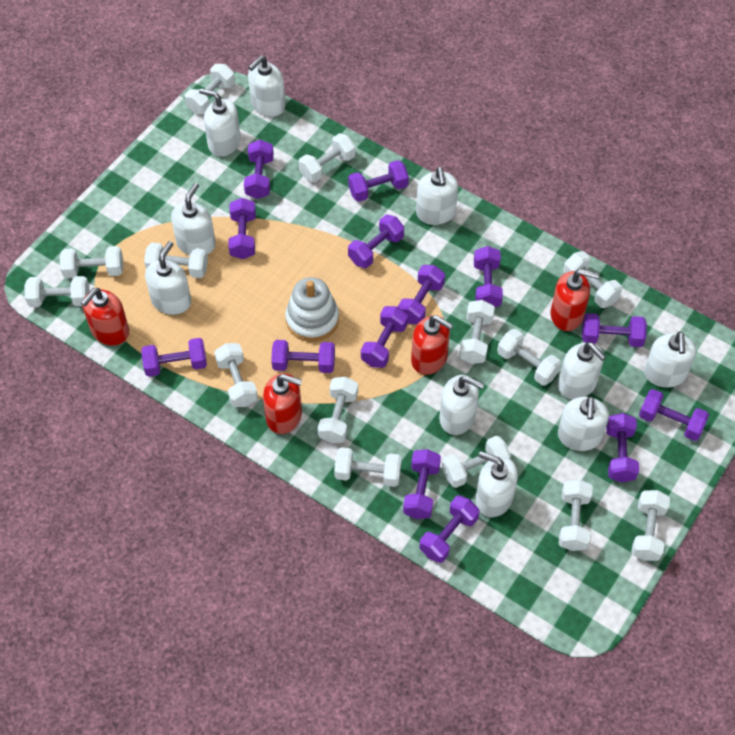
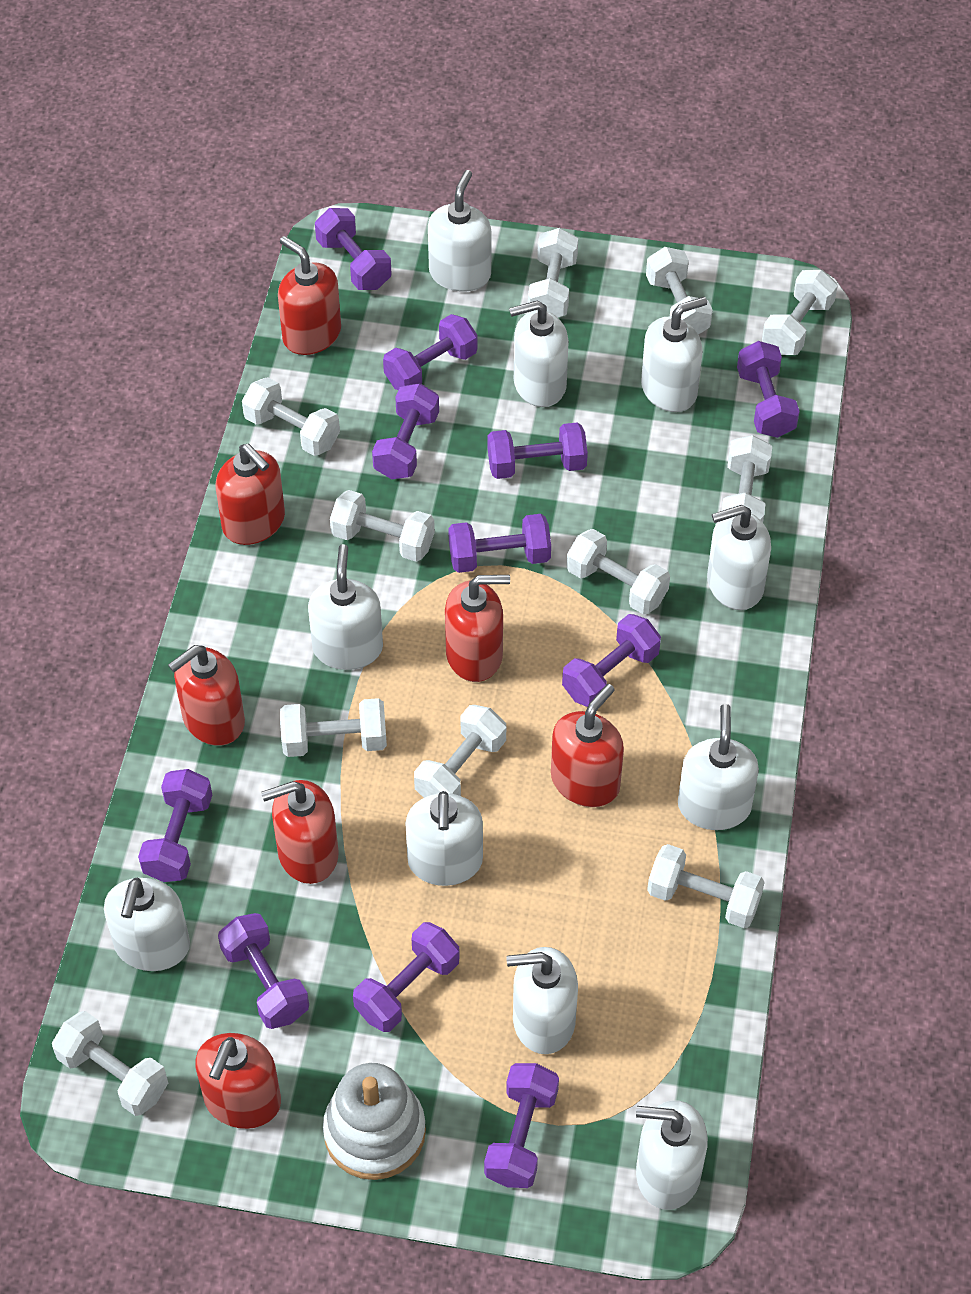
purple dumbbell: 14 -> 11
red soap dispenser: 4 -> 7
white dumbbell: 14 -> 11

